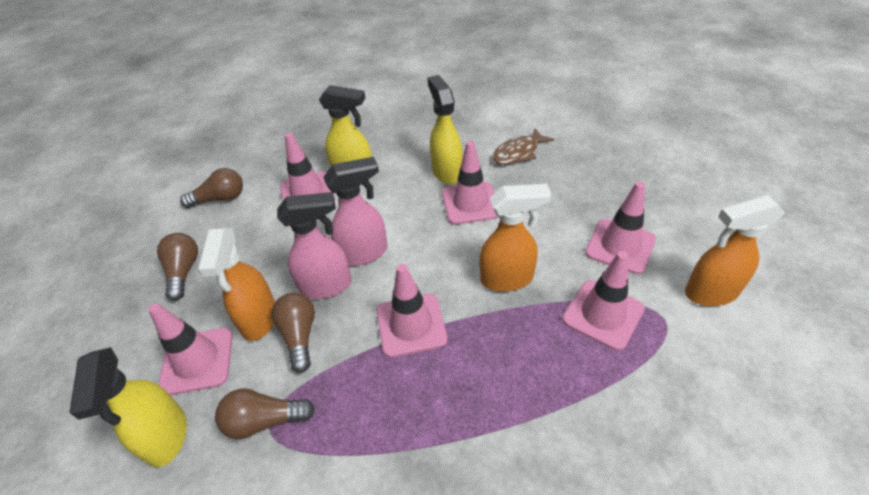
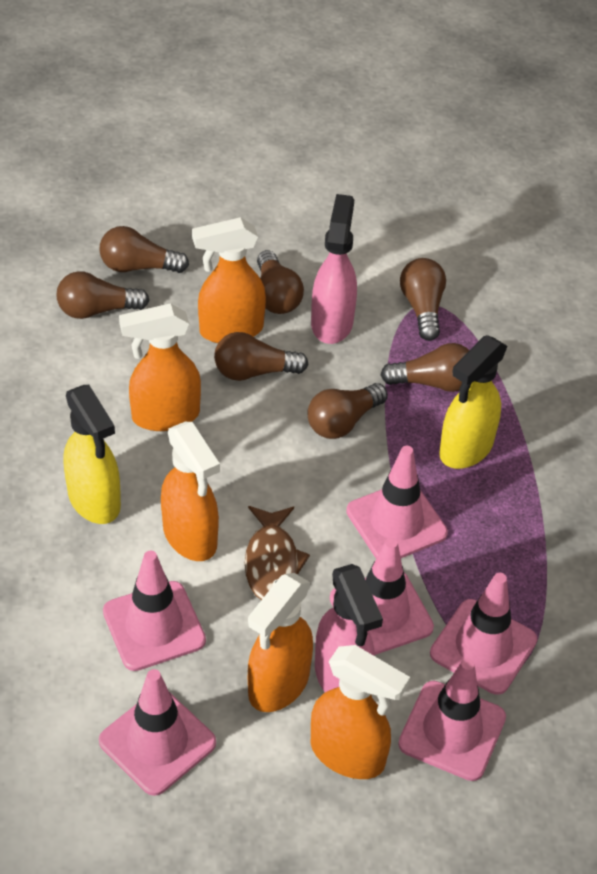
brown light bulb: 4 -> 7
orange spray bottle: 3 -> 5
yellow spray bottle: 3 -> 2

